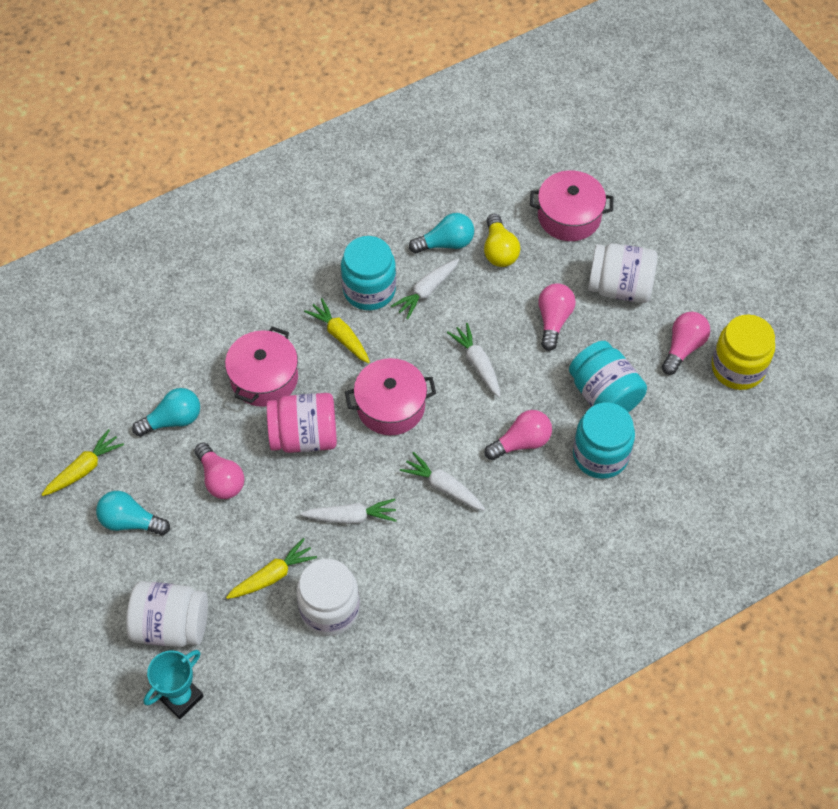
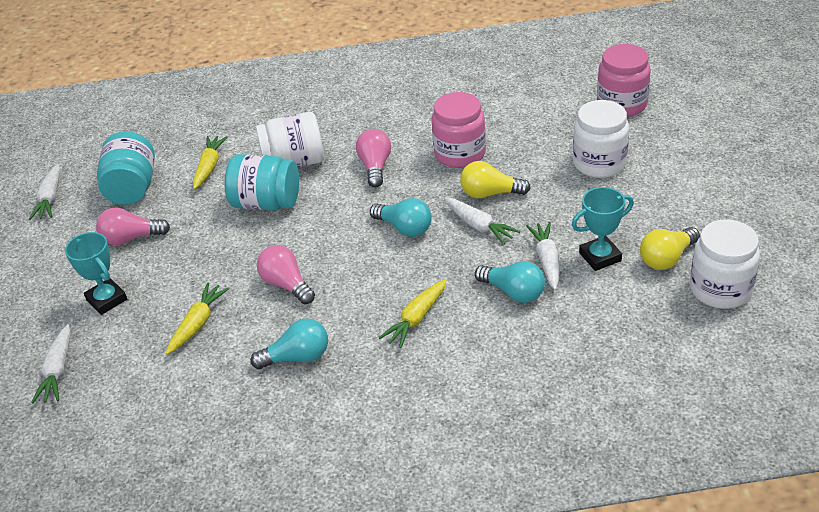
pink jar: 1 -> 2
pink light bulb: 4 -> 3
pink pot: 3 -> 0
turquoise jar: 3 -> 2
turquoise trophy: 1 -> 2
yellow jar: 1 -> 0
yellow light bulb: 1 -> 2

